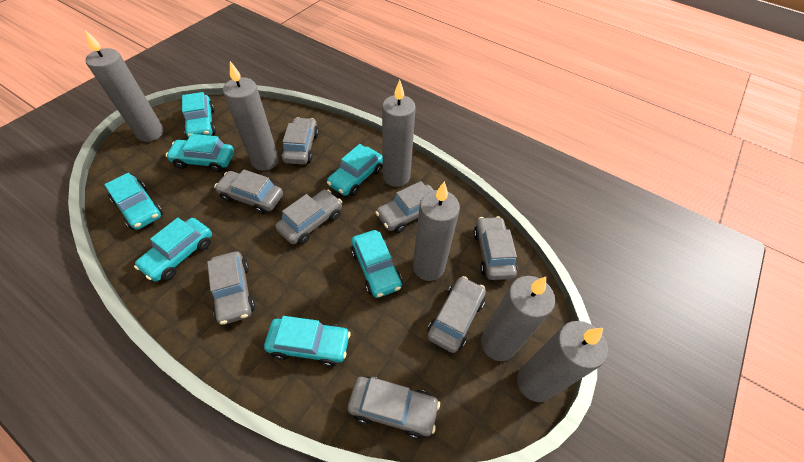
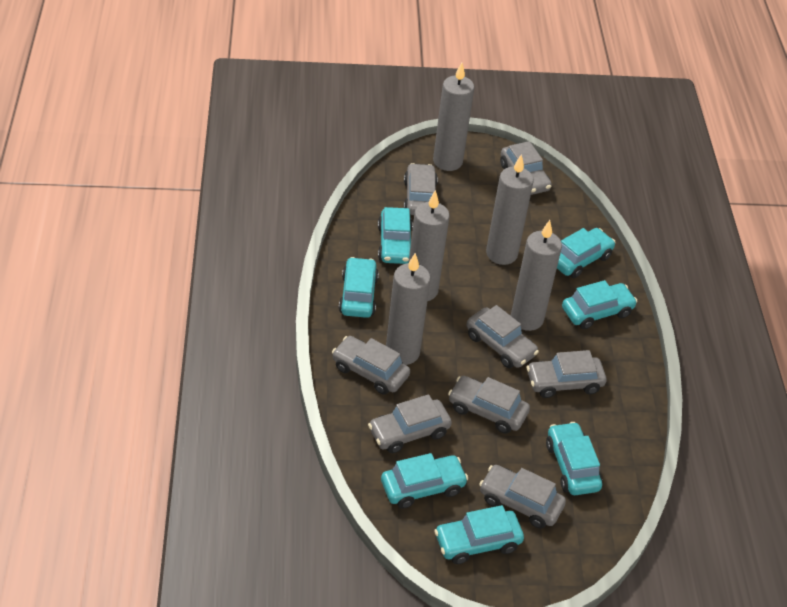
grey candle: 6 -> 5

